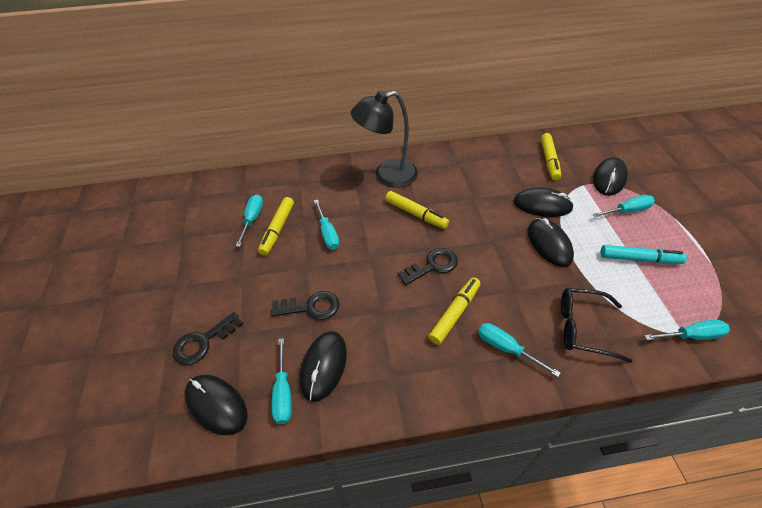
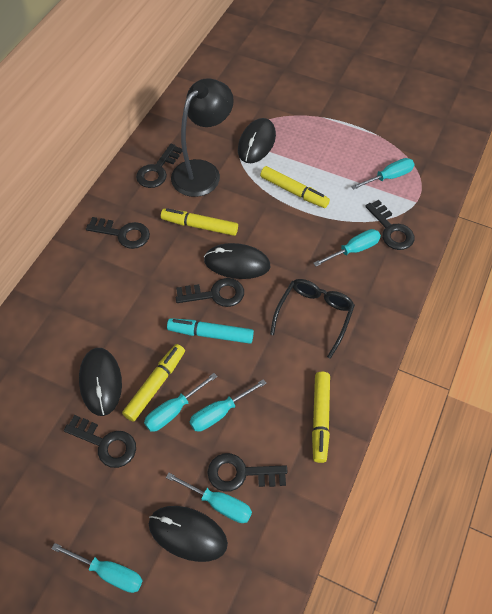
black key: 3 -> 6
black mouse: 5 -> 4

